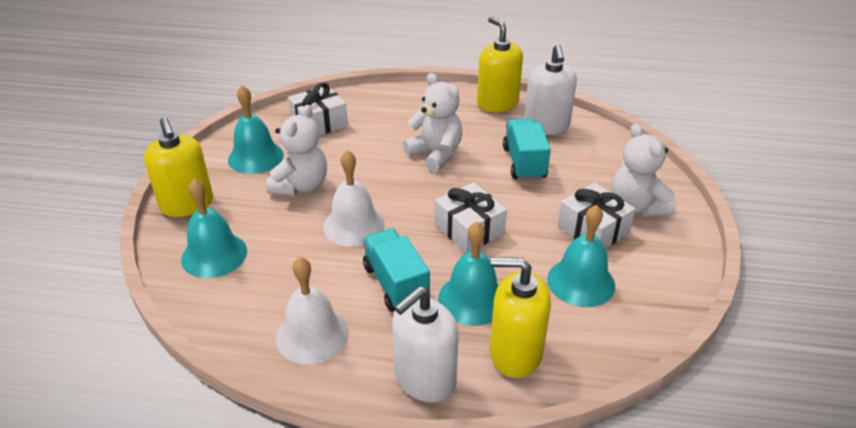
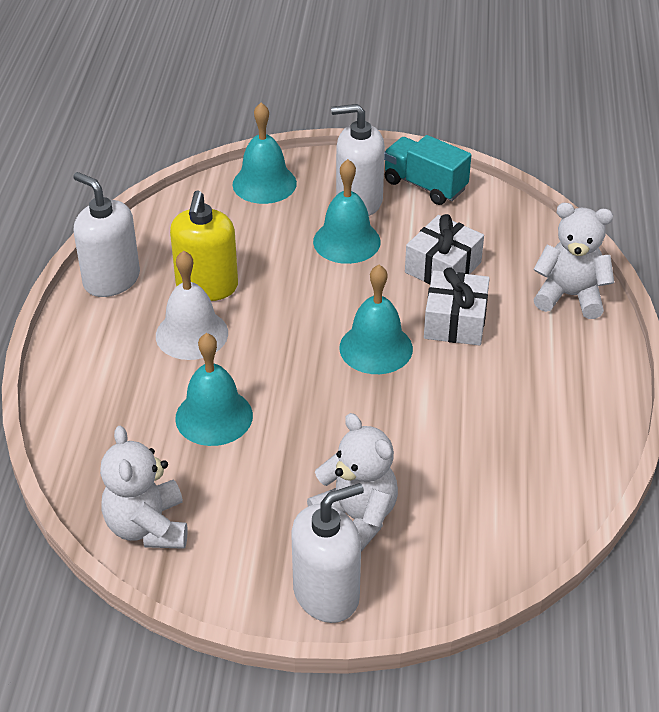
turquoise truck: 2 -> 1
white bell: 2 -> 1
white gift: 3 -> 2
white soap dispenser: 2 -> 3
yellow soap dispenser: 3 -> 1

